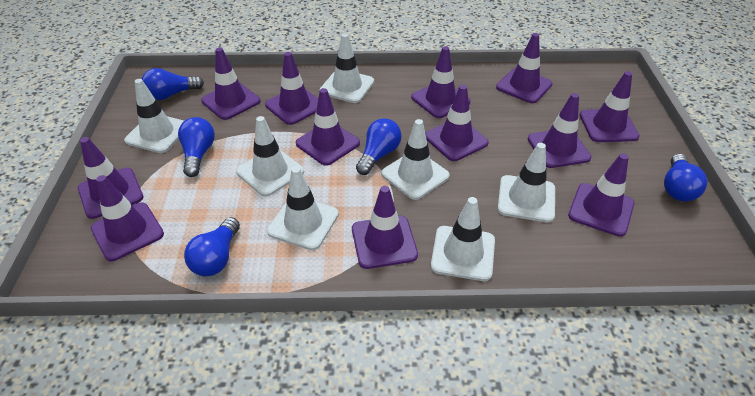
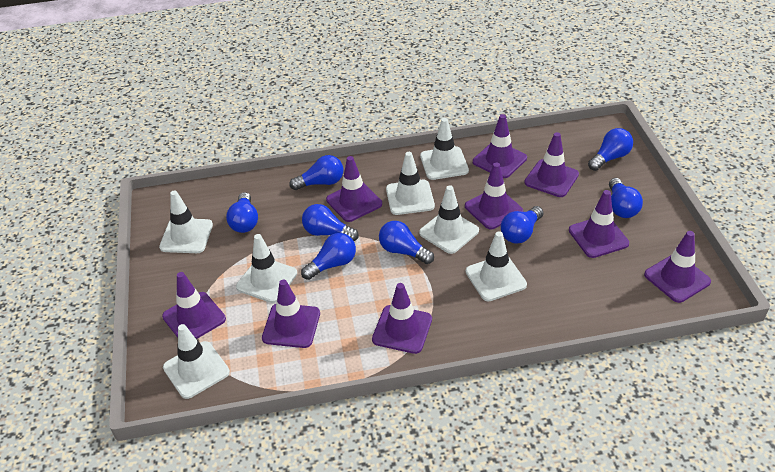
blue light bulb: 5 -> 8
purple traffic cone: 12 -> 9

